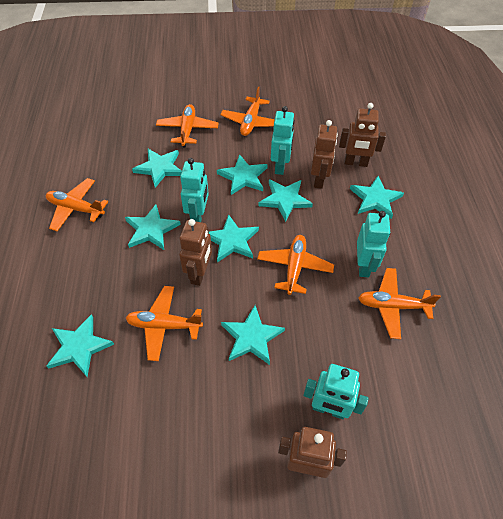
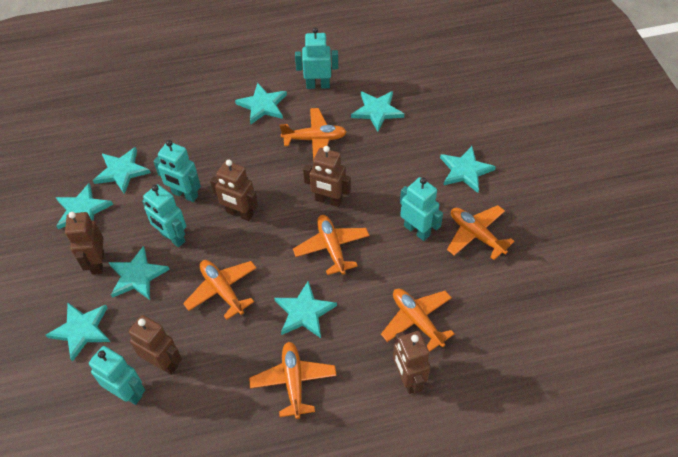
brown robot: 4 -> 5
turquoise robot: 4 -> 5

